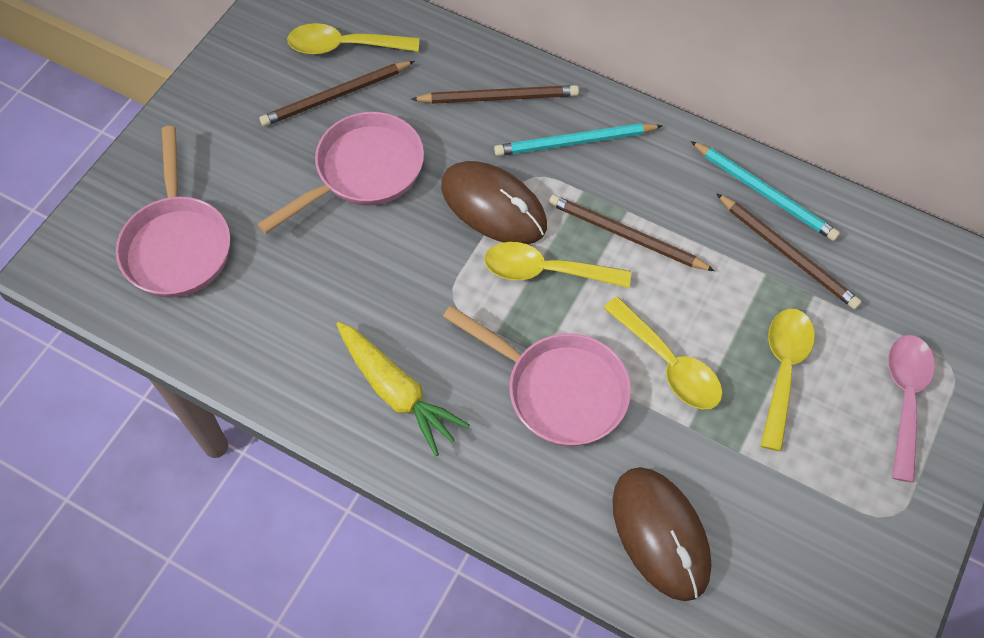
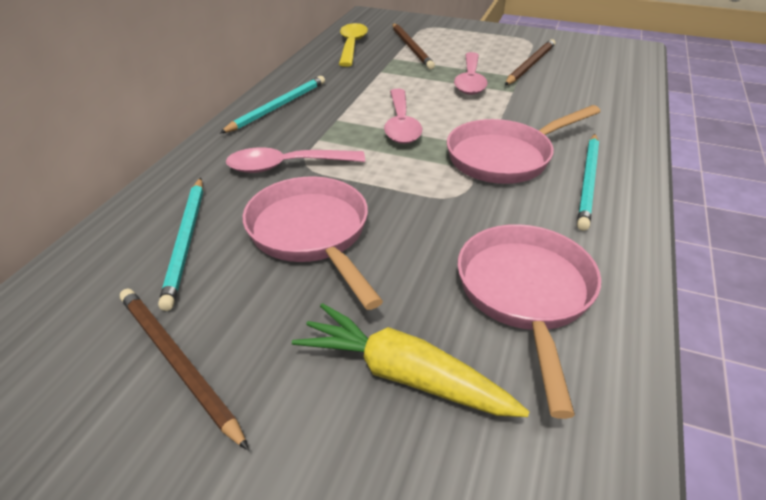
brown mouse: 2 -> 0
brown pencil: 4 -> 3
pink spoon: 1 -> 3
turquoise pencil: 2 -> 3
yellow spoon: 4 -> 1

